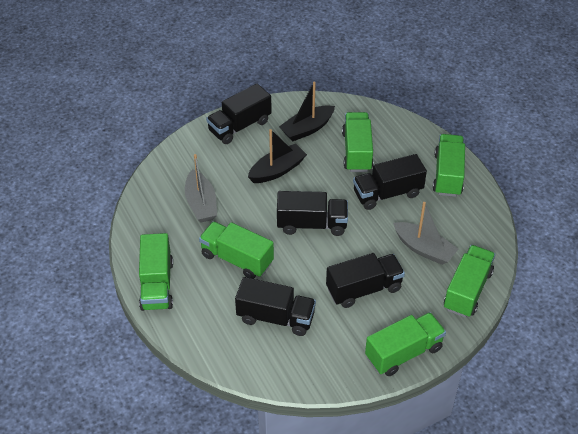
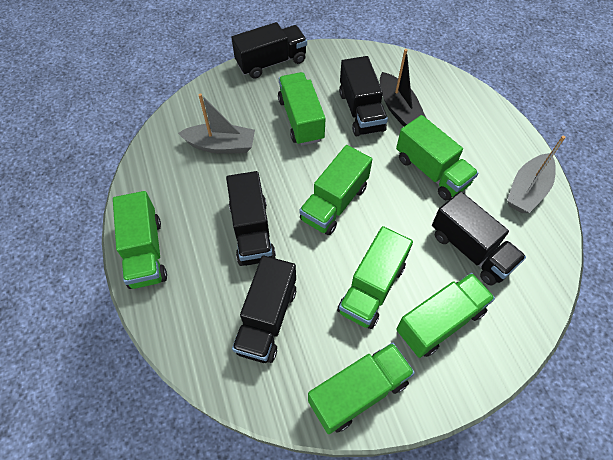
black boat: 2 -> 1
green truck: 6 -> 7

